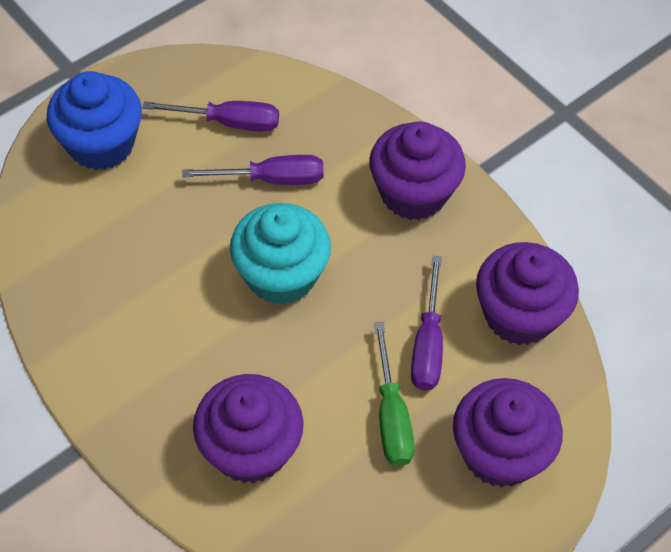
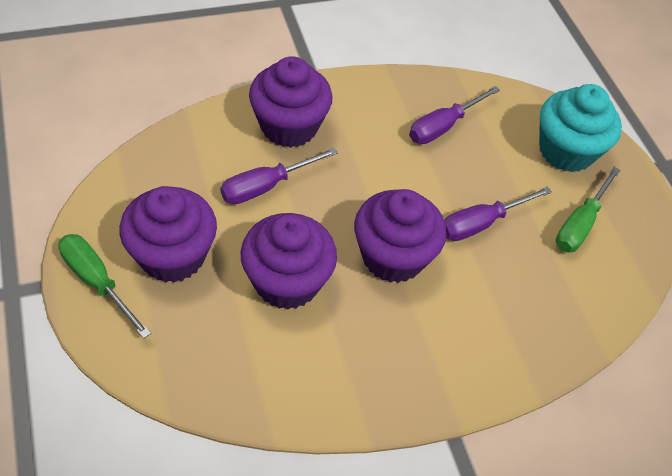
blue cupcake: 1 -> 0
green screwdriver: 1 -> 2

